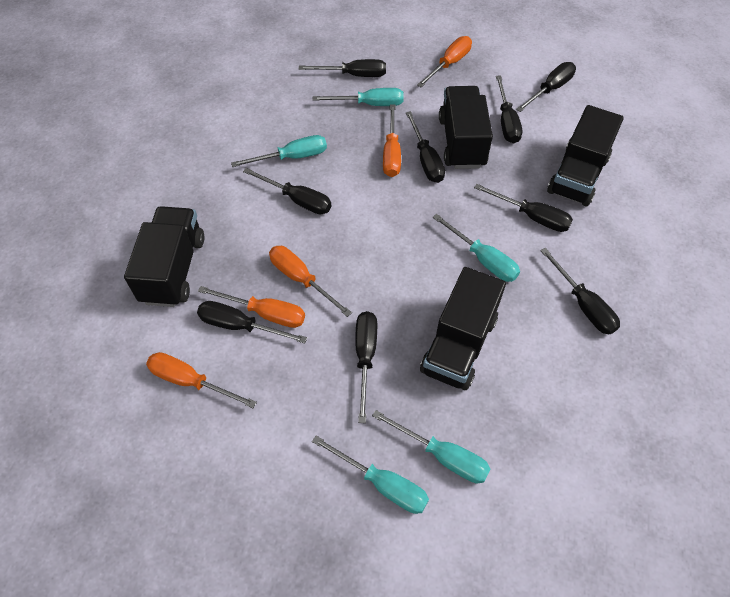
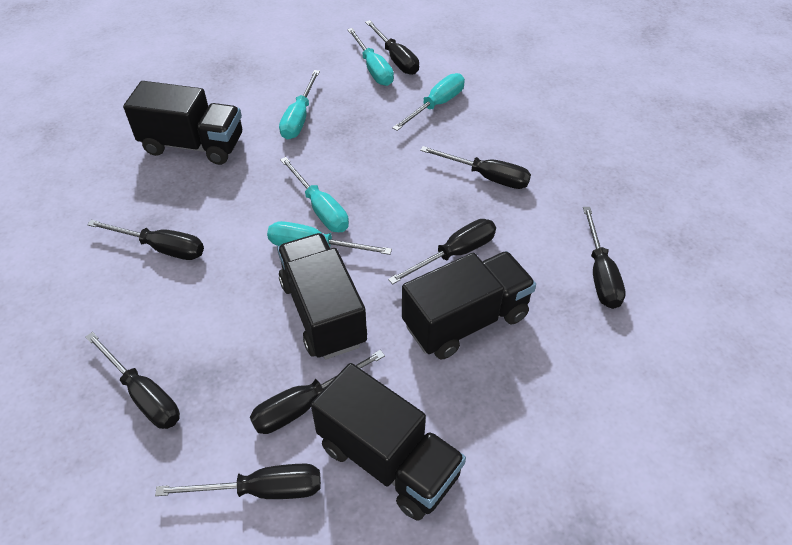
black screwdriver: 9 -> 8
orange screwdriver: 5 -> 0

